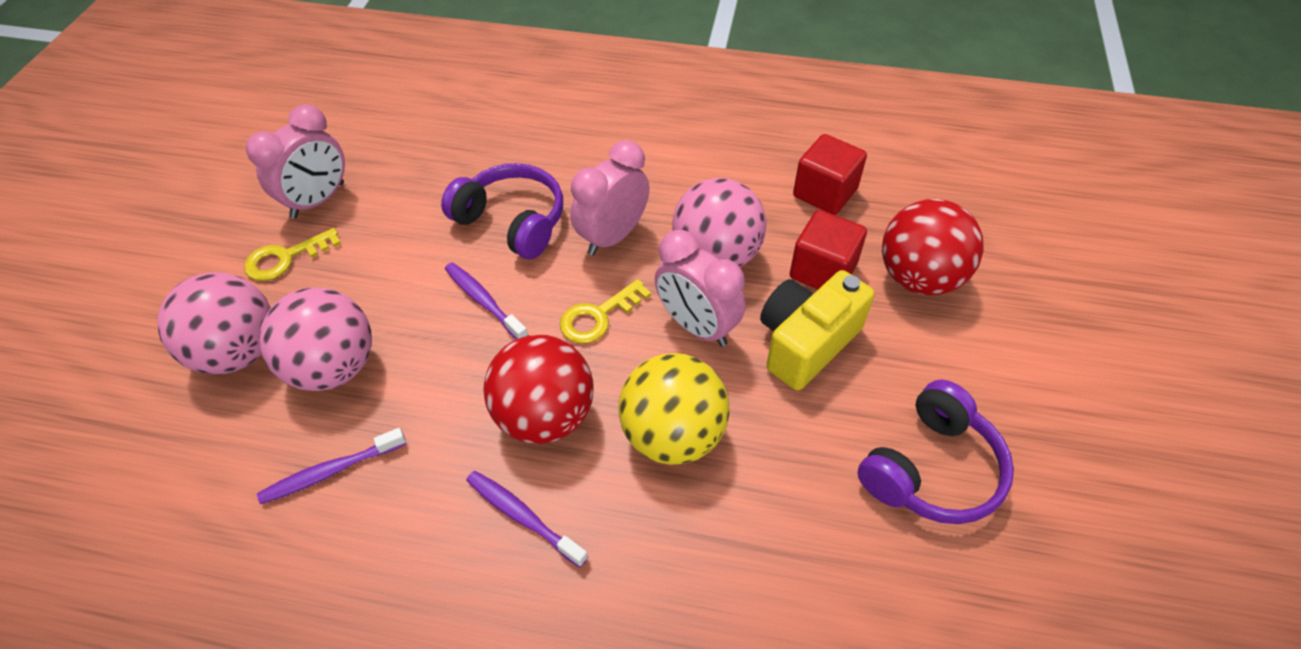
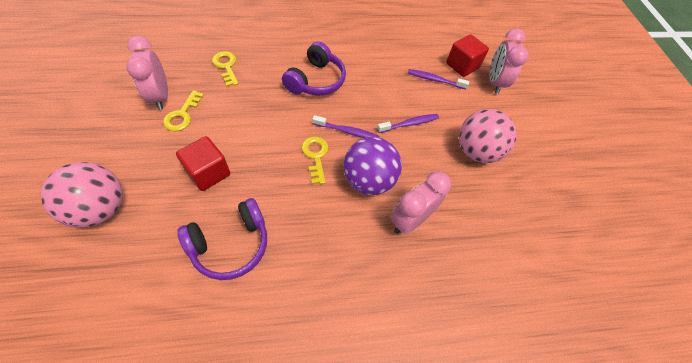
pink ball: 3 -> 2
purple ball: 0 -> 1
red ball: 2 -> 0
yellow ball: 1 -> 0
yellow camera: 1 -> 0
yellow key: 2 -> 3

